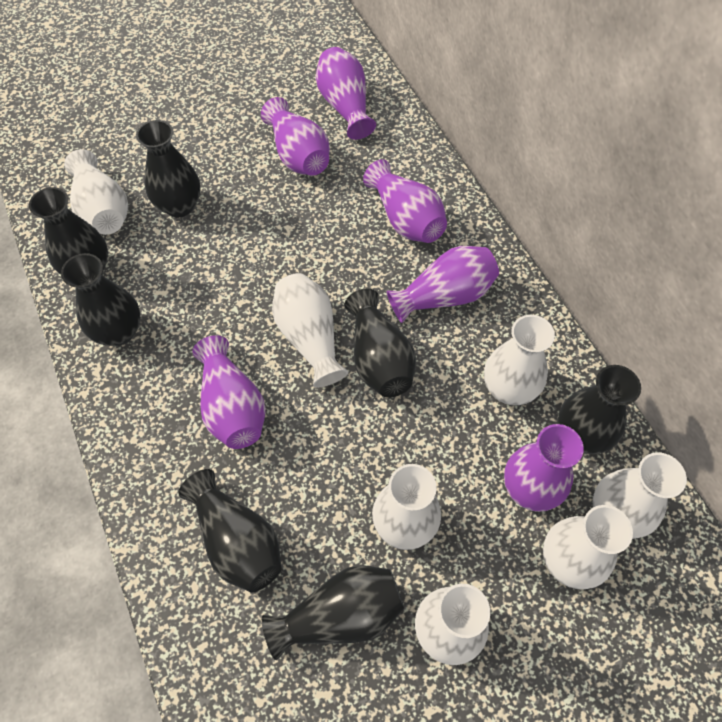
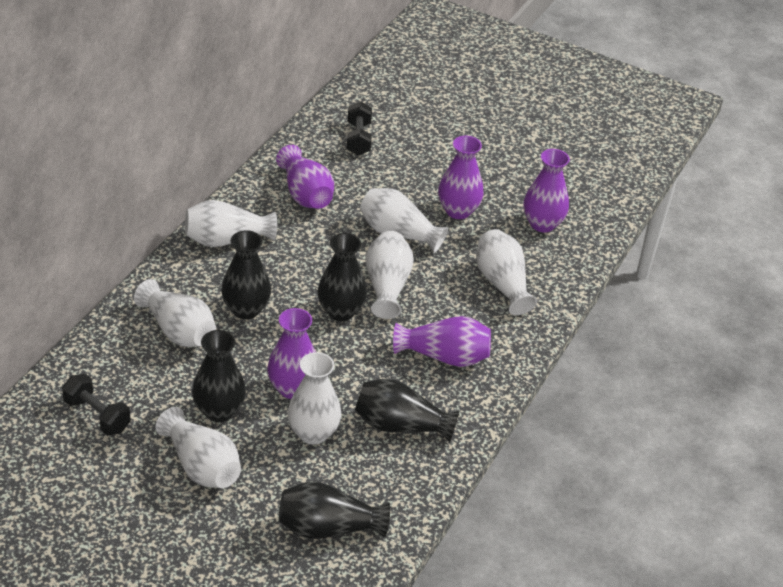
black dumbbell: 0 -> 2
black vase: 7 -> 5
purple vase: 6 -> 5

